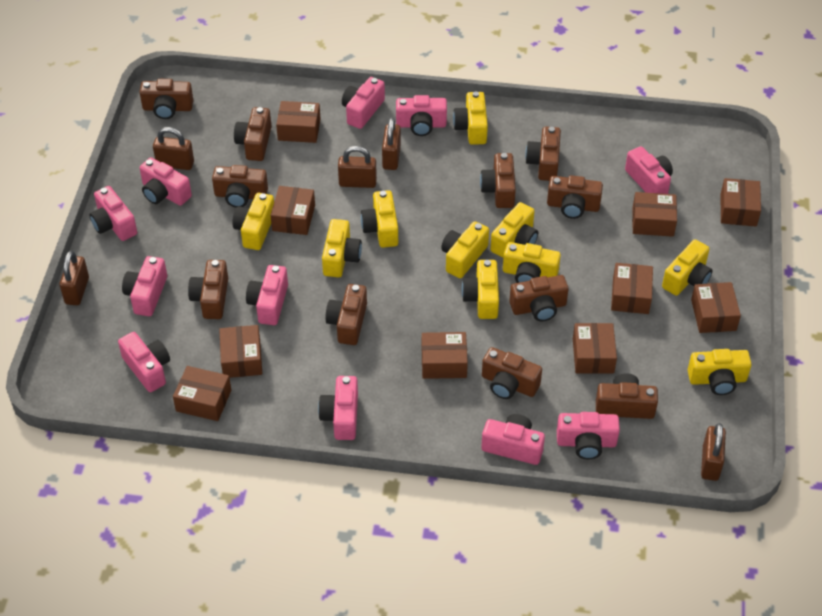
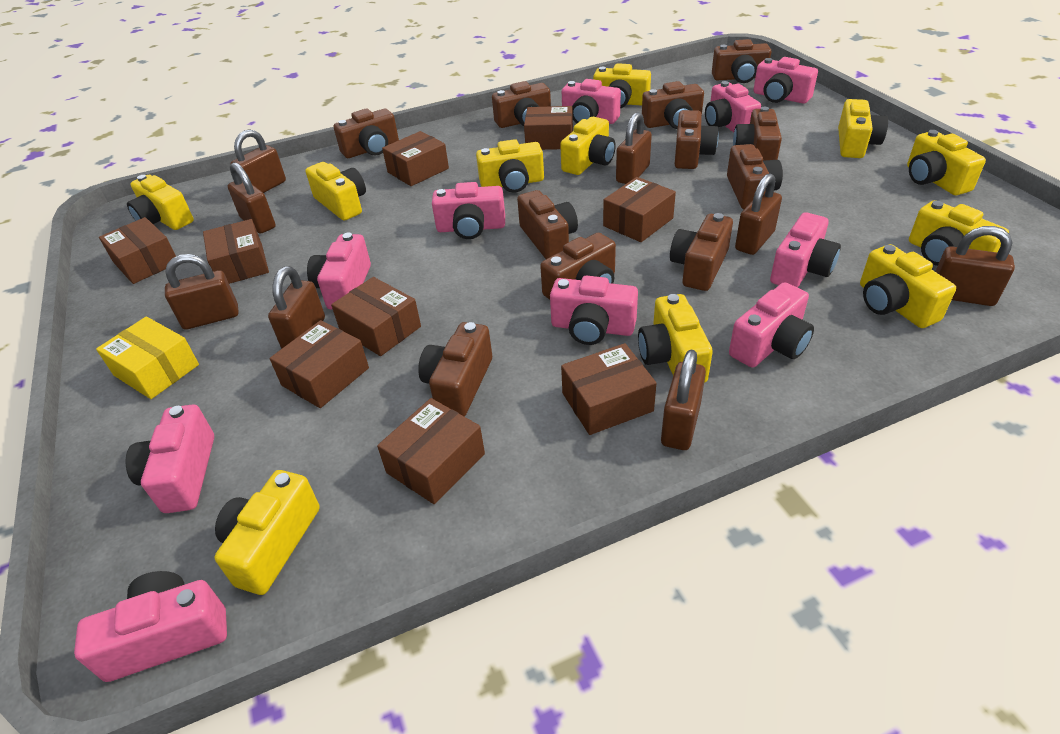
brown box: 10 -> 9
brown padlock: 5 -> 8
pink camera: 11 -> 10
yellow box: 0 -> 1
yellow camera: 10 -> 11

